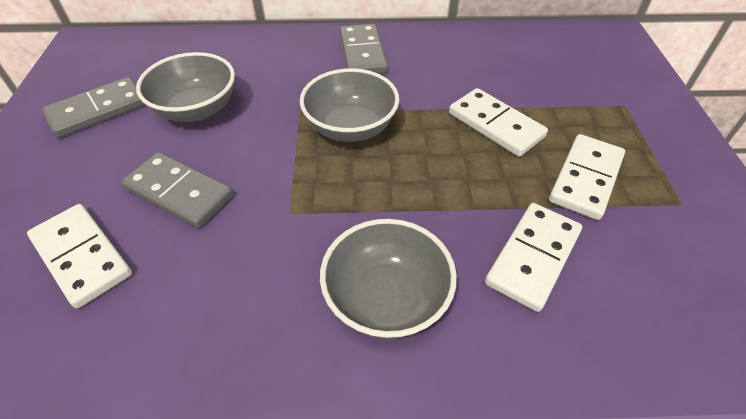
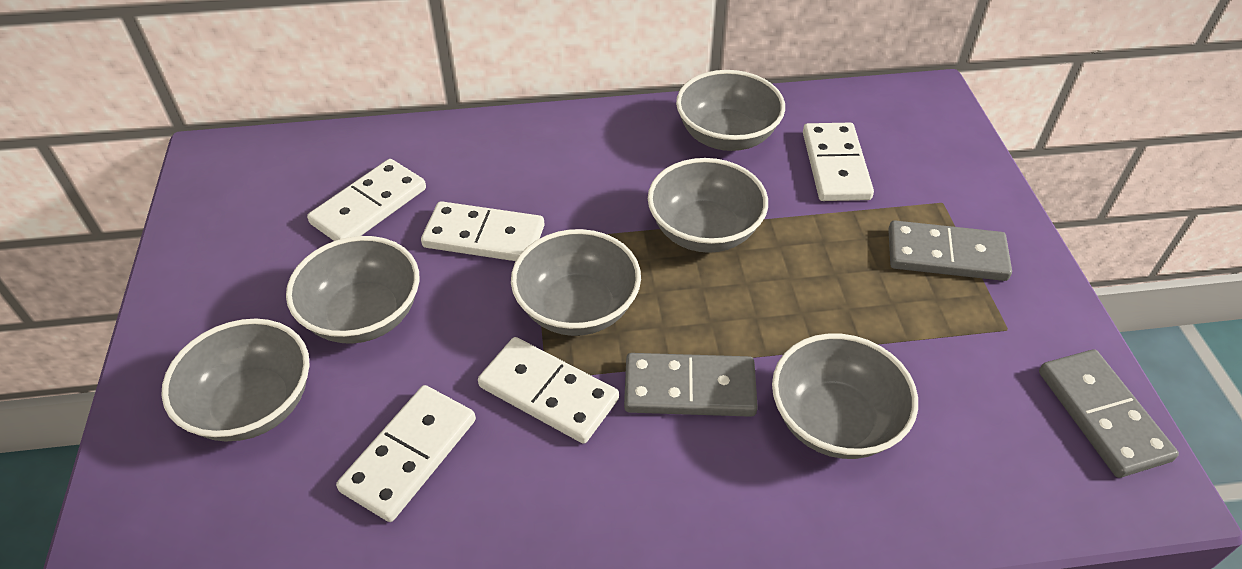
grey bowl: 3 -> 6
white domino: 4 -> 5

